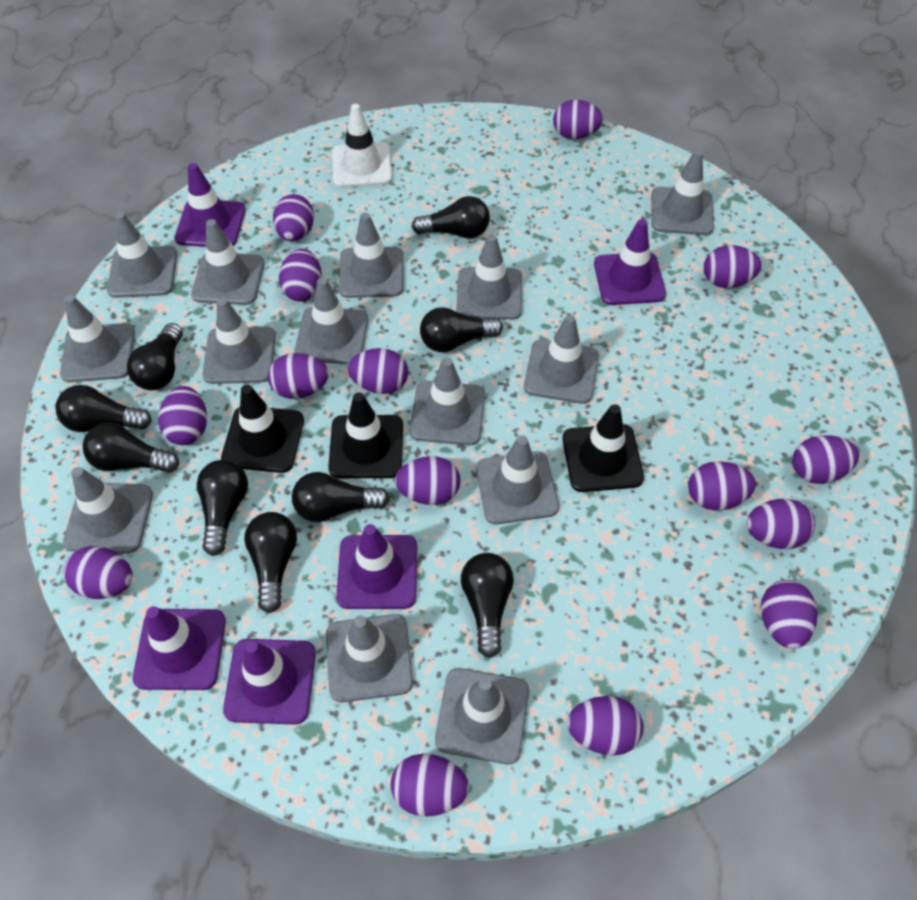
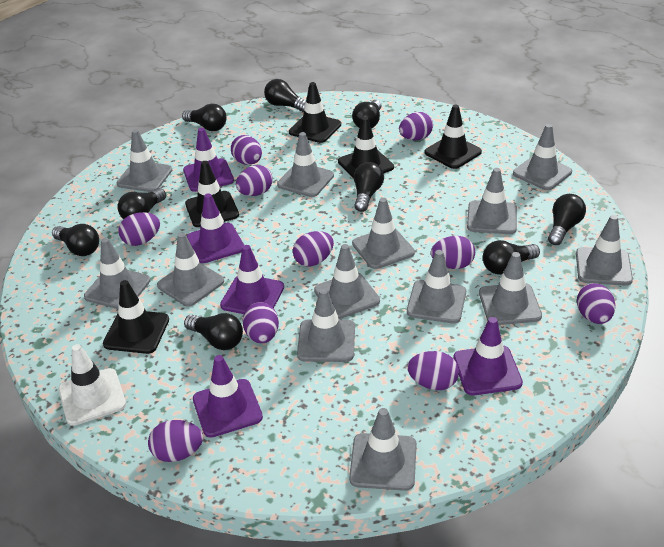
black traffic cone: 3 -> 5
grey traffic cone: 14 -> 13
purple egg: 15 -> 10

